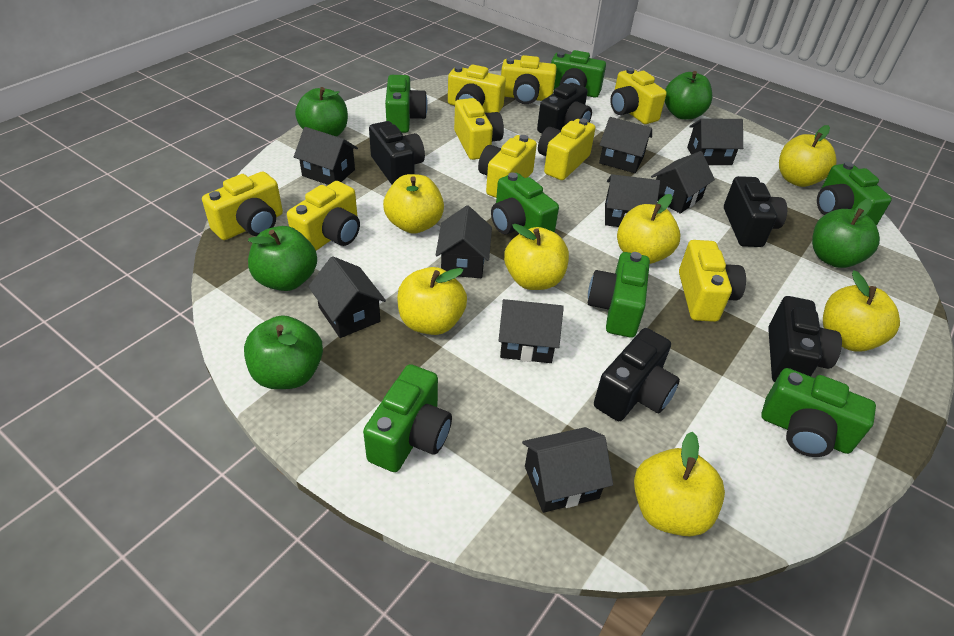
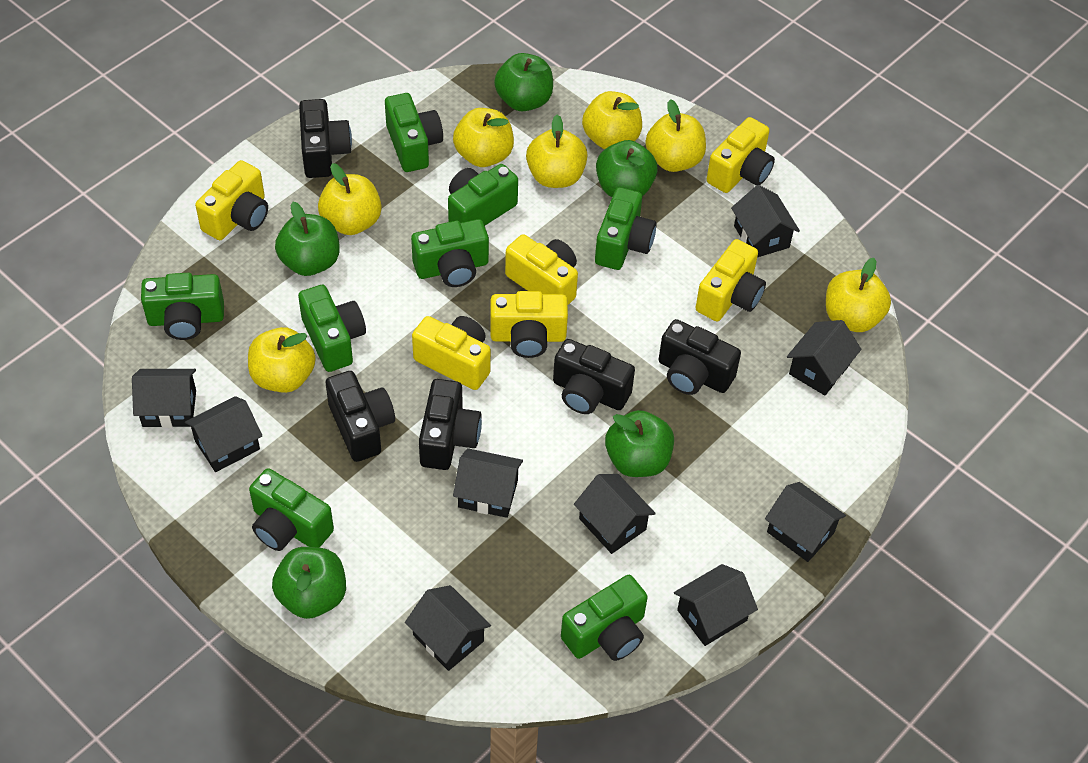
green camera: 7 -> 8
yellow camera: 9 -> 6

